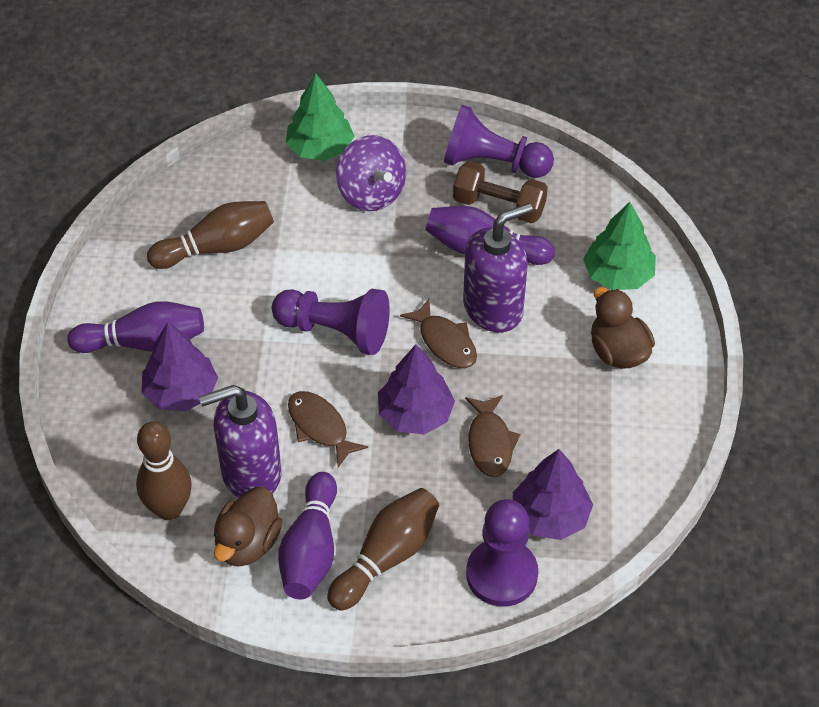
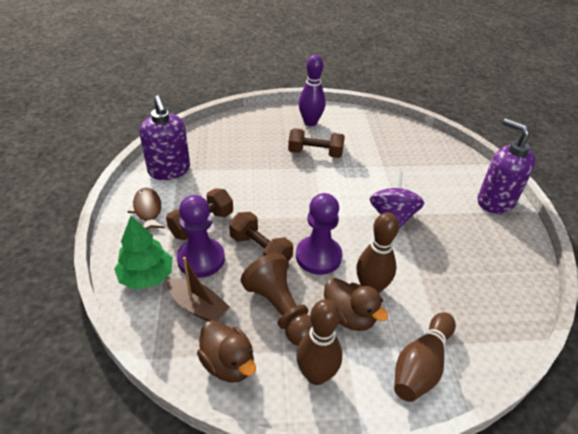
brown boat: 0 -> 1
brown dumbbell: 1 -> 3
brown fish: 3 -> 1
brown pawn: 0 -> 1
green tree: 2 -> 1
purple bowling pin: 3 -> 1
purple pawn: 3 -> 2
purple tree: 3 -> 0

